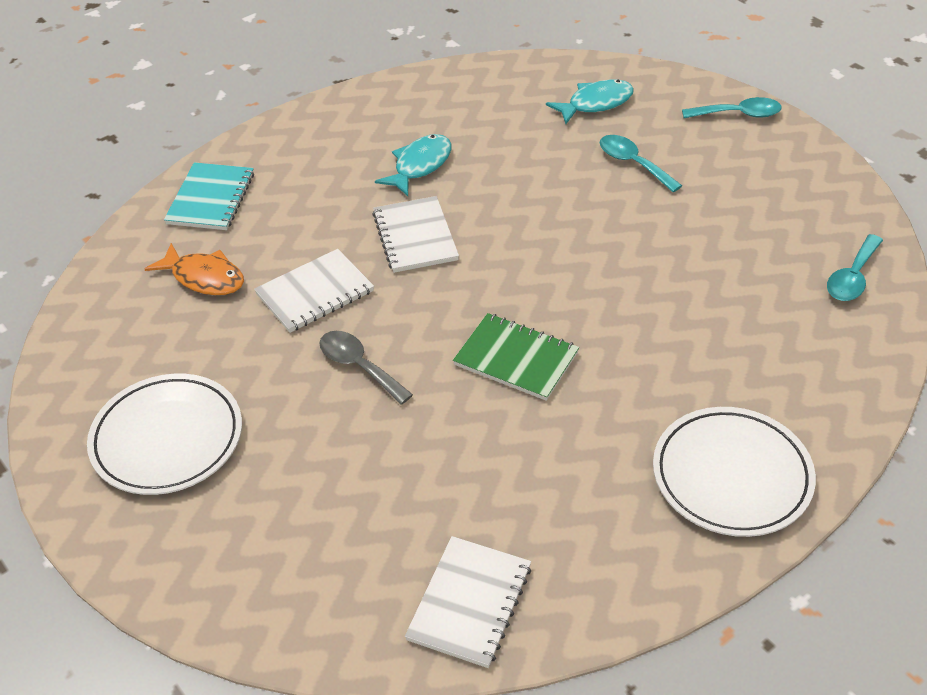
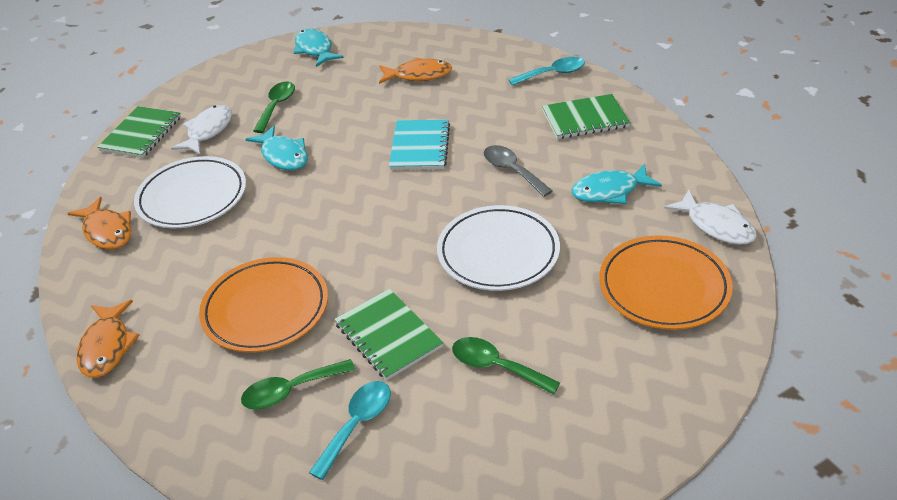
green notebook: 1 -> 3
green spoon: 0 -> 3
orange fish: 1 -> 3
orange plate: 0 -> 2
turquoise fish: 2 -> 3
turquoise spoon: 3 -> 2
white fish: 0 -> 2
white notebook: 3 -> 0

